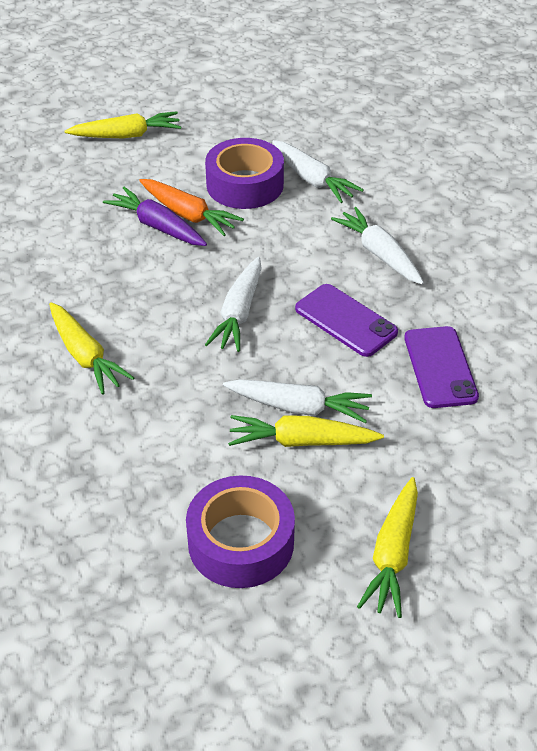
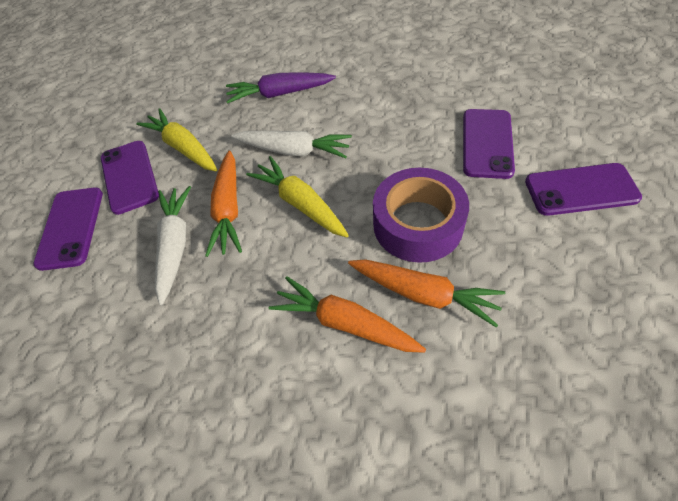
orange carrot: 1 -> 3
purple phone: 2 -> 4
purple tape: 2 -> 1
white carrot: 4 -> 2
yellow carrot: 4 -> 2

